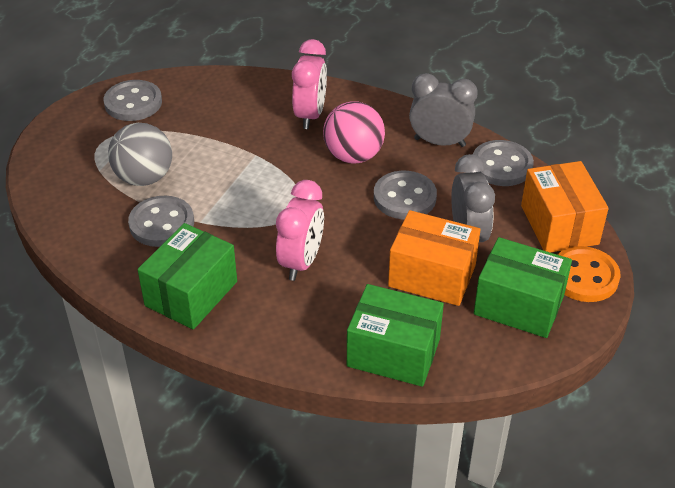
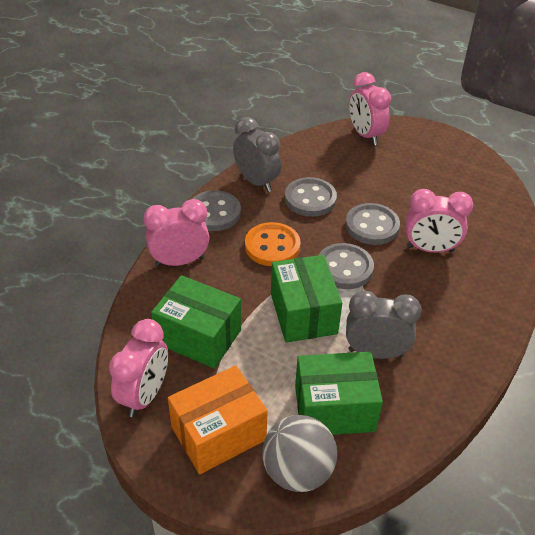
orange box: 2 -> 1
pink ball: 1 -> 0
pink clock: 2 -> 4

